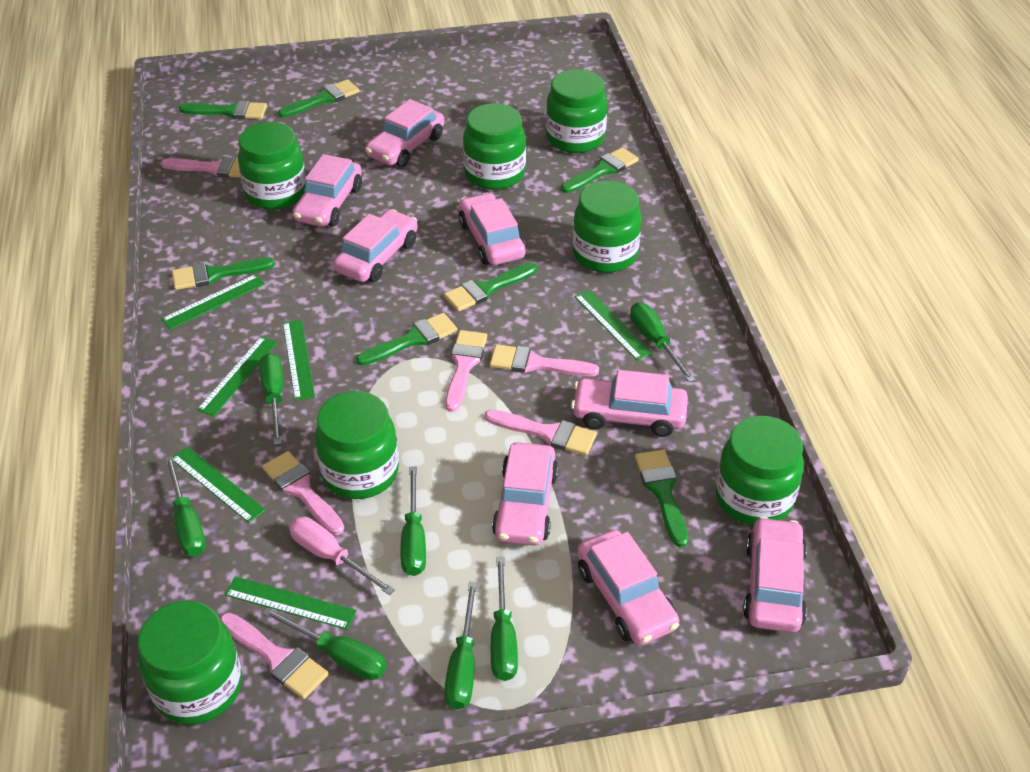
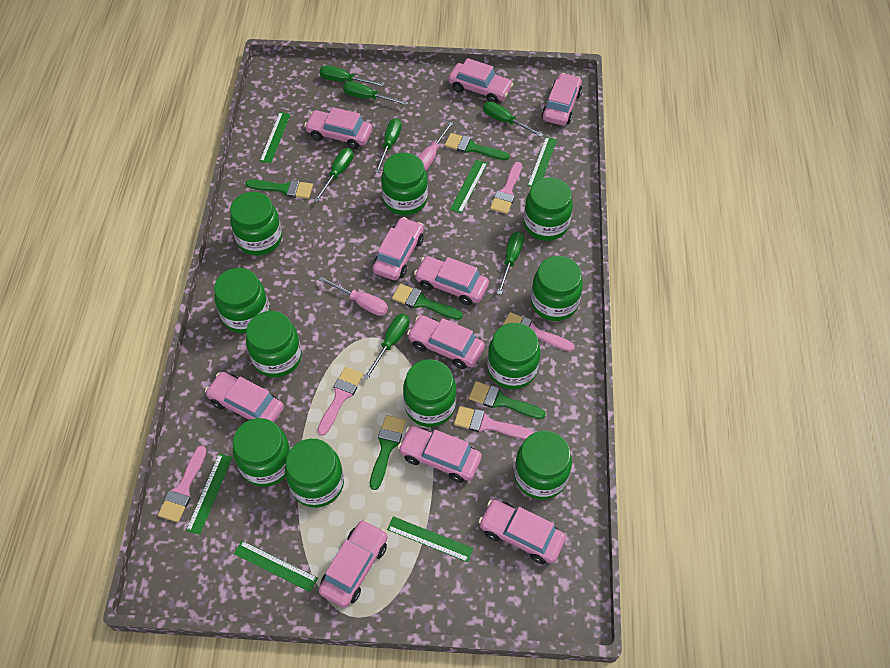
green brush: 7 -> 5
green jar: 7 -> 11
pink brush: 6 -> 5
pink car: 8 -> 10
pink screwdriver: 1 -> 2

